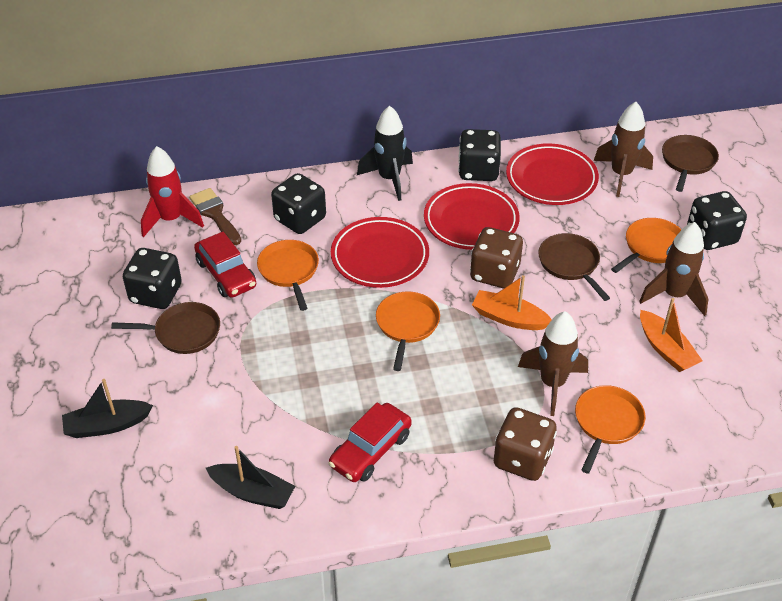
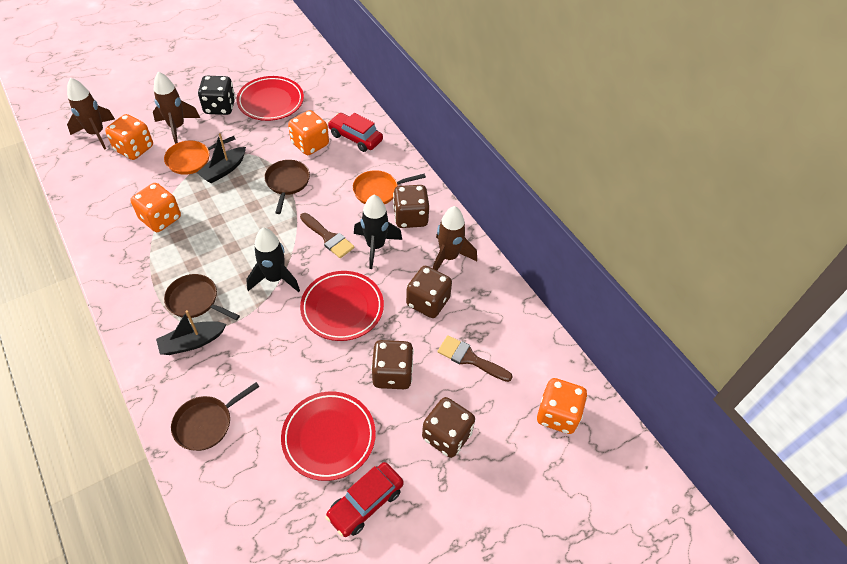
black dice: 4 -> 1
black rocket: 1 -> 2
brown brush: 1 -> 2
brown dice: 2 -> 4
orange boat: 2 -> 0
orange dice: 0 -> 4
orange pan: 4 -> 2
red rocket: 1 -> 0

